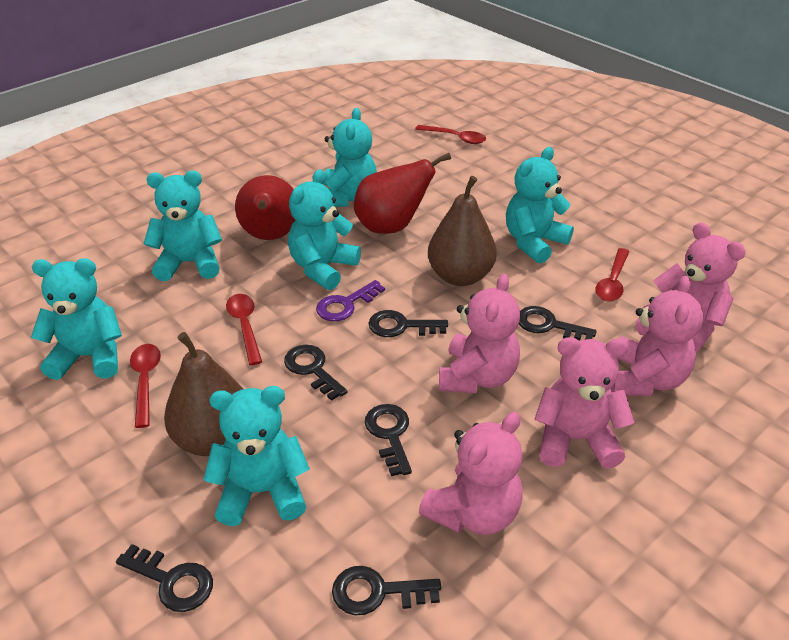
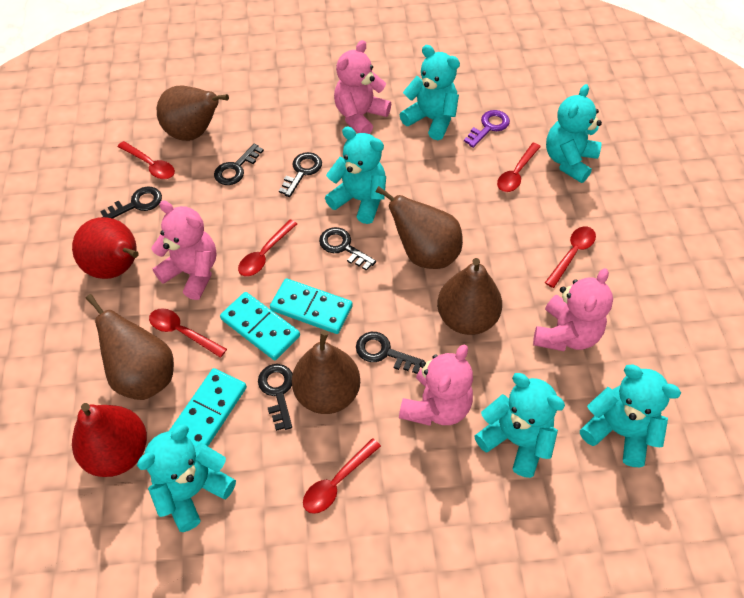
brown pear: 2 -> 5
pink teddy bear: 5 -> 4
red spoon: 4 -> 6
turquoise domino: 0 -> 3

